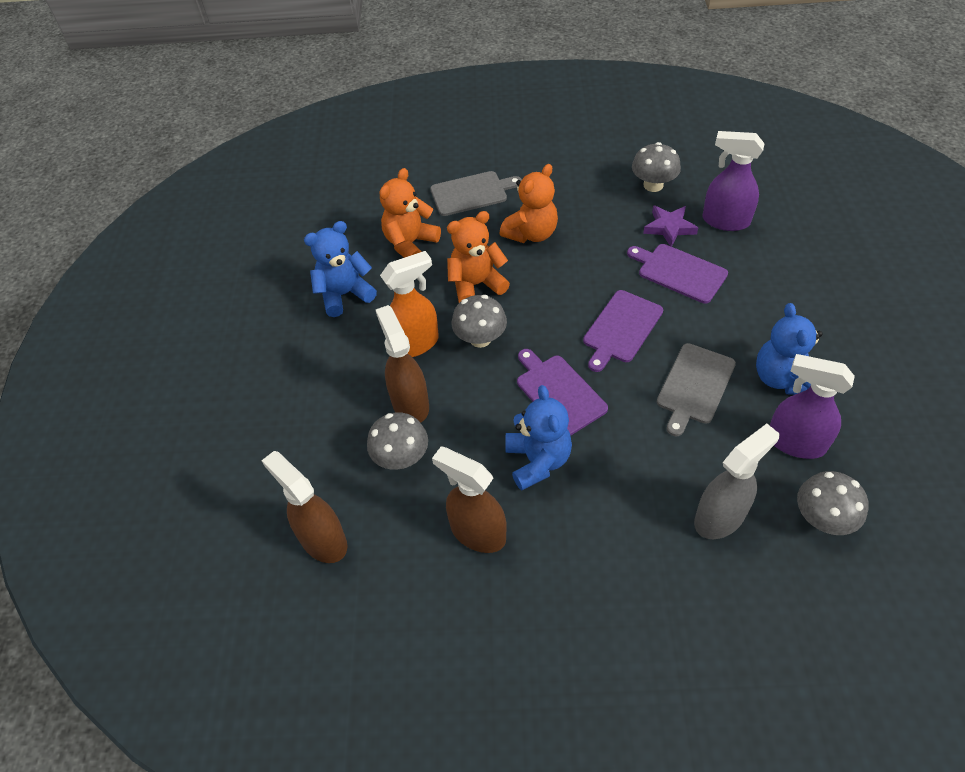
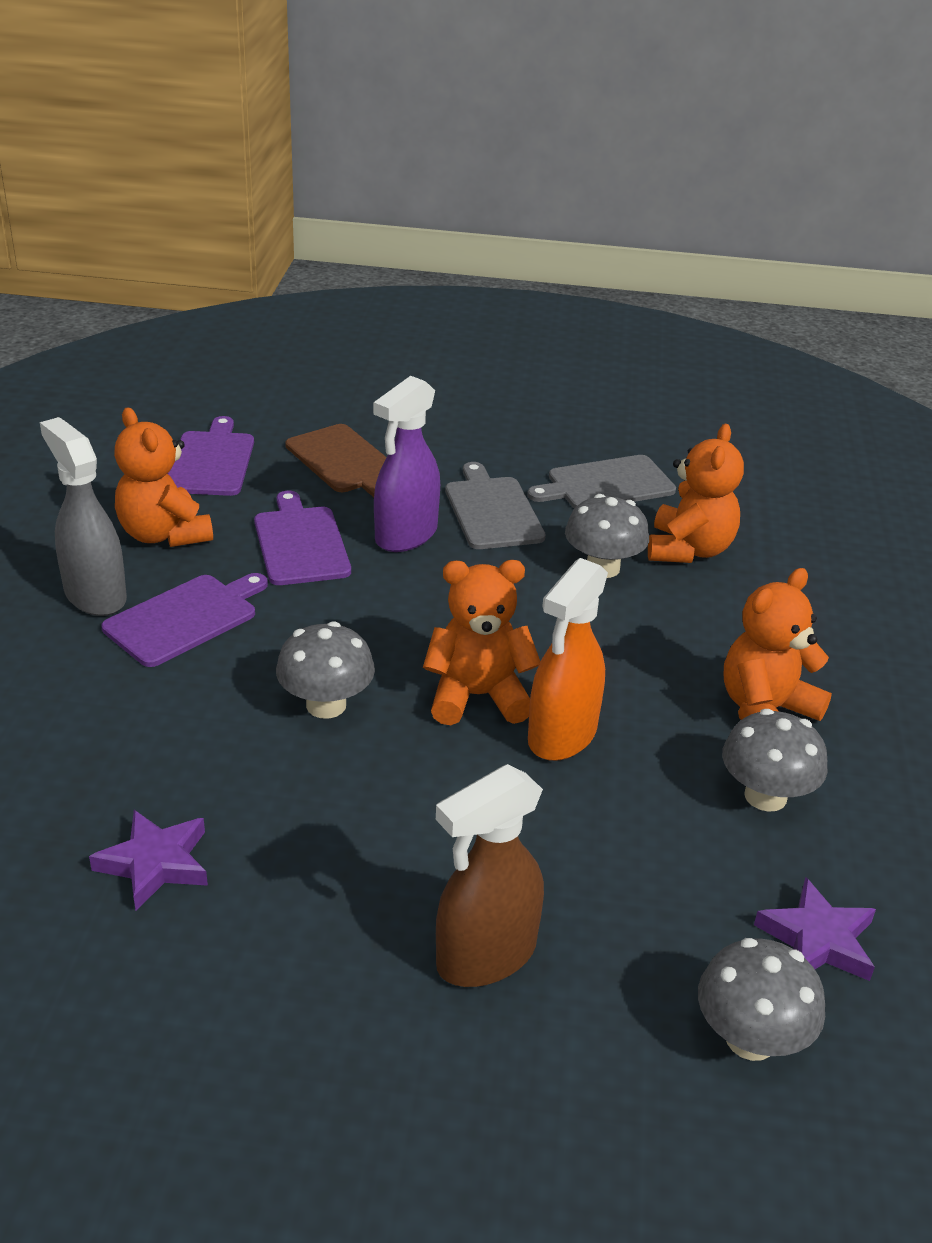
blue teddy bear: 3 -> 0
brown cutting board: 0 -> 1
brown spray bottle: 3 -> 1
orange teddy bear: 3 -> 4
purple spray bottle: 2 -> 1
purple star: 1 -> 2

